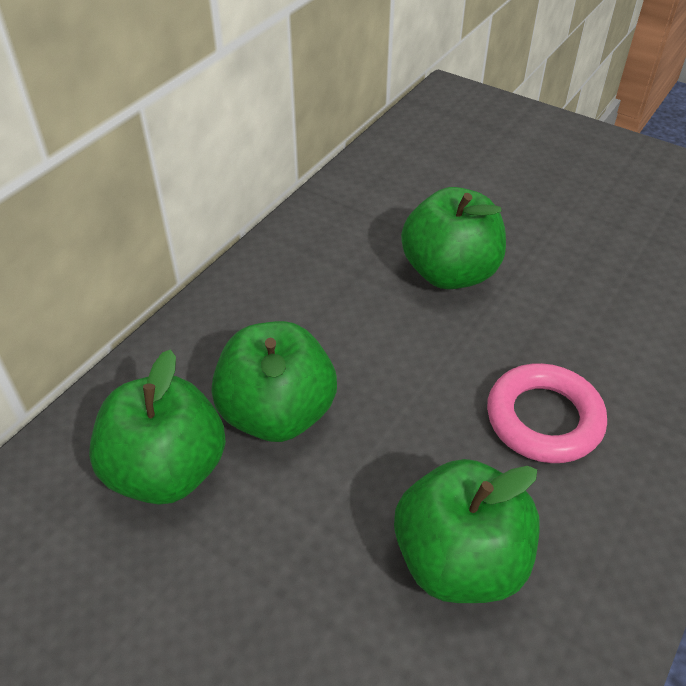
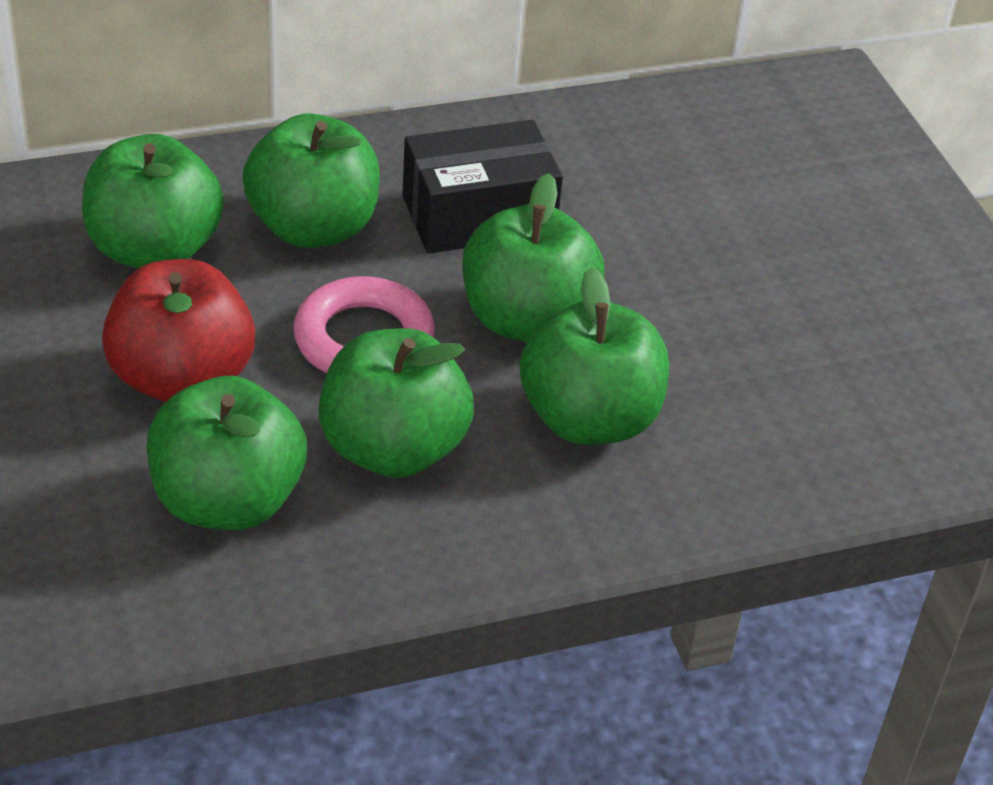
black box: 0 -> 1
green apple: 4 -> 6
red apple: 0 -> 1

